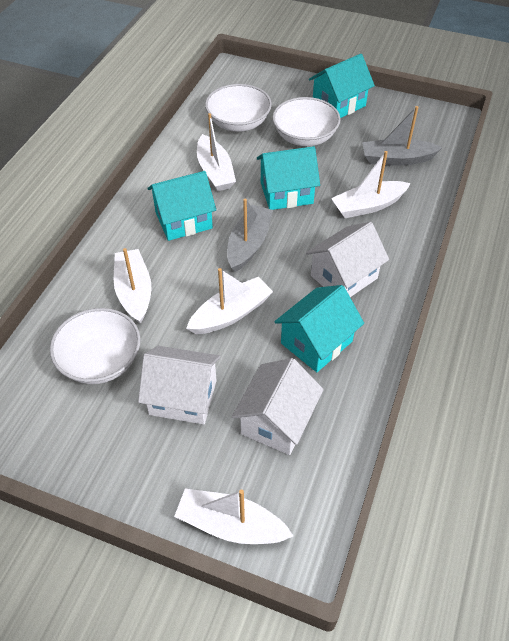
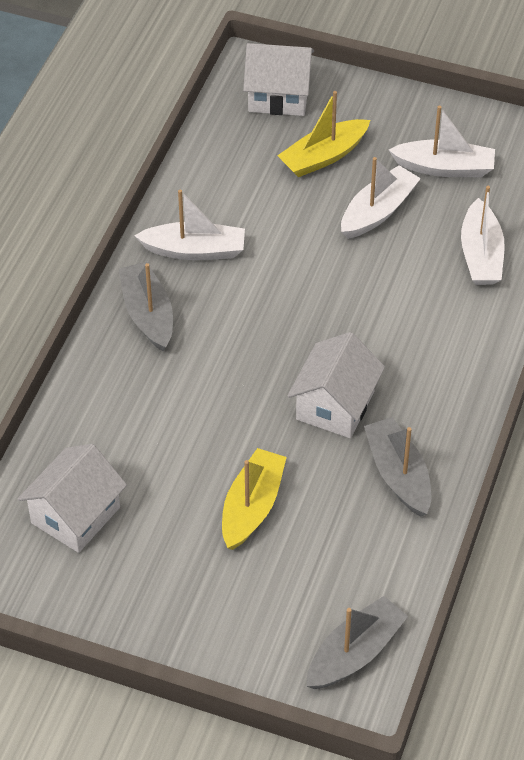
grey boat: 2 -> 3
turquoise house: 4 -> 0
white boat: 5 -> 4
white bowl: 3 -> 0
yellow boat: 0 -> 2

